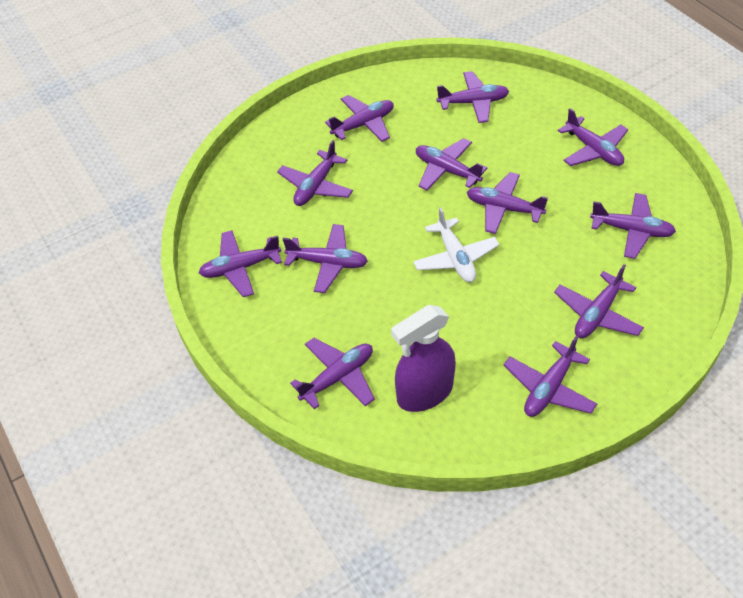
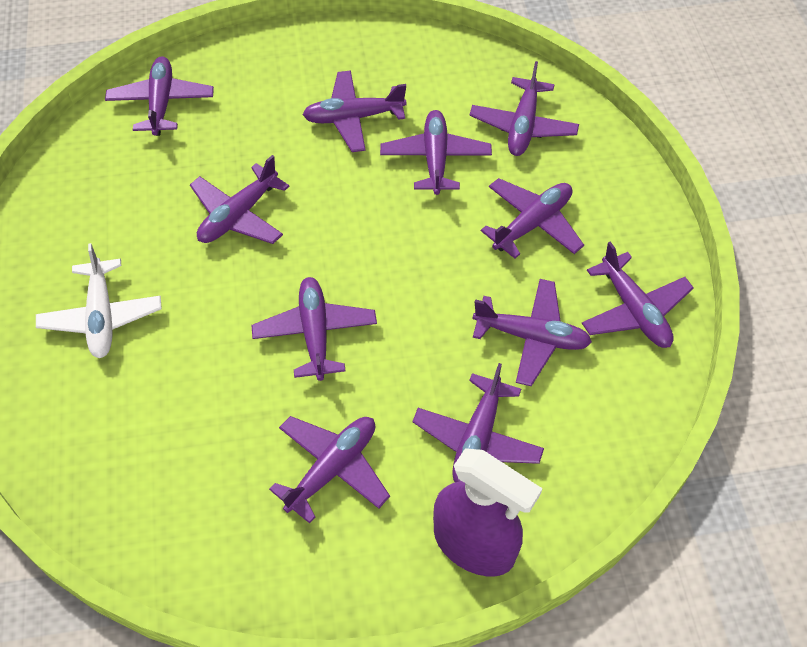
purple plane: 12 -> 11

